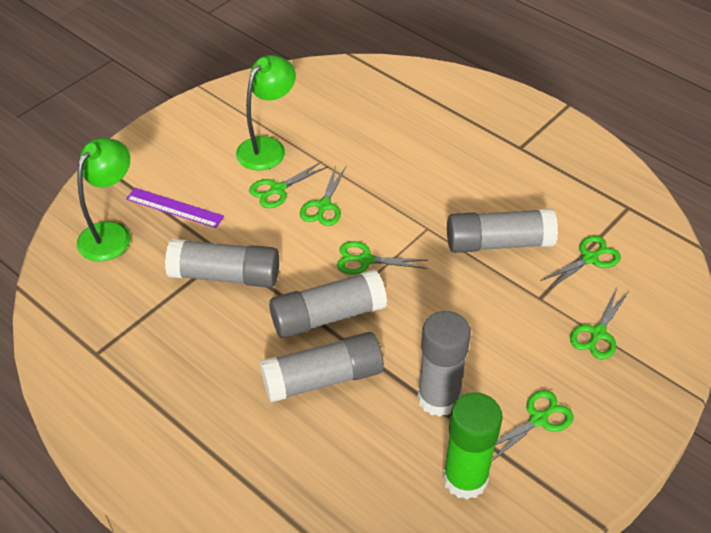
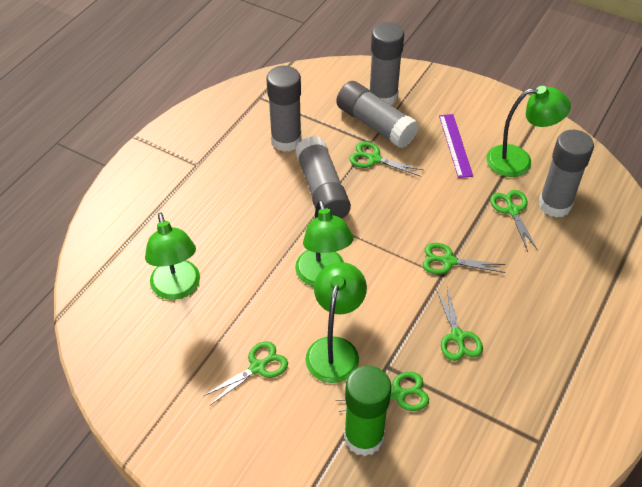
green lamp: 2 -> 4

